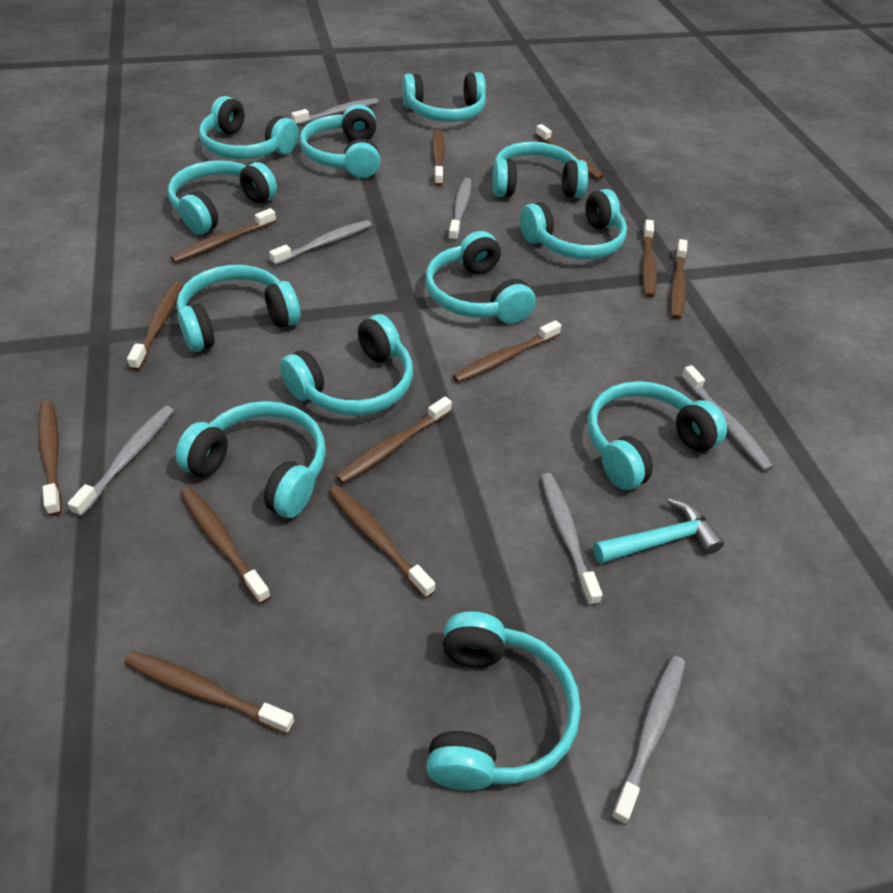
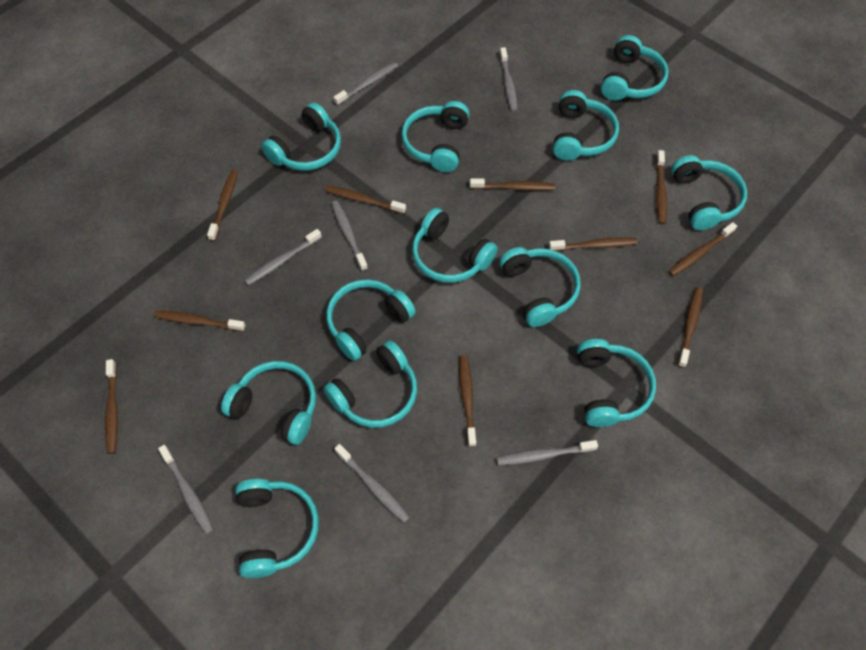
brown toothbrush: 12 -> 10
turquoise hammer: 1 -> 0

